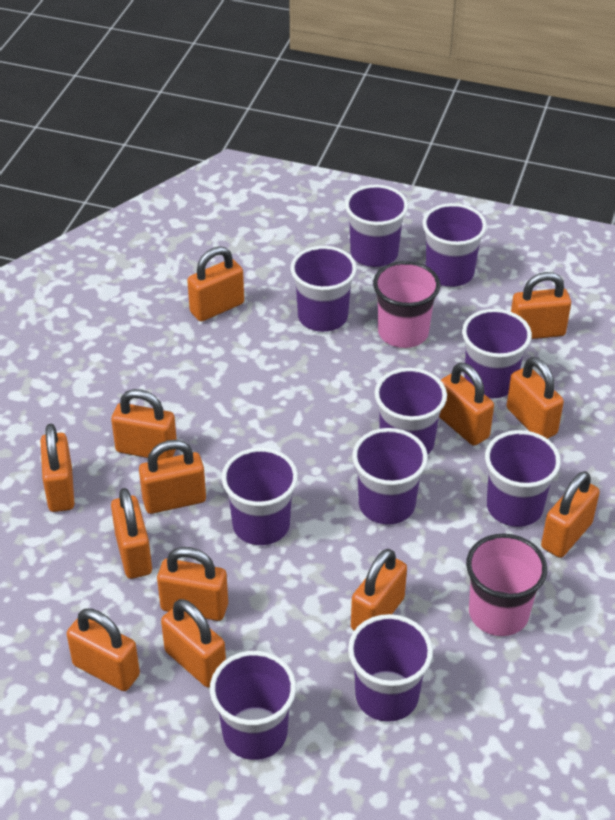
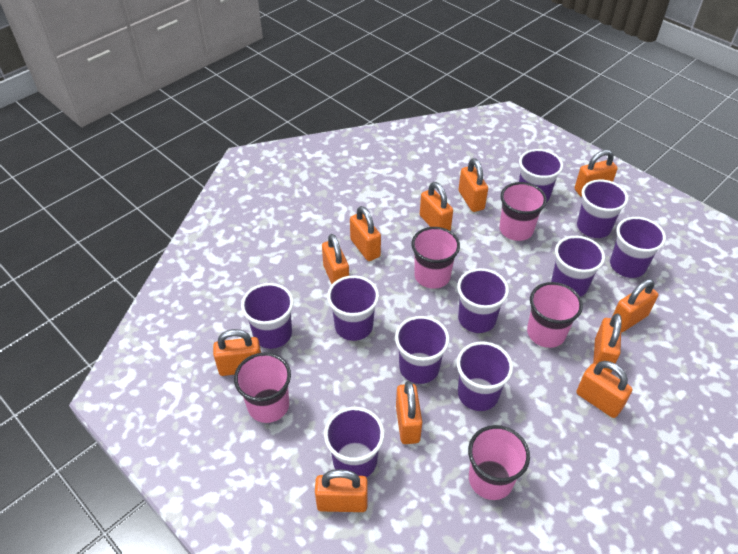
orange padlock: 13 -> 11
pink cup: 2 -> 5

